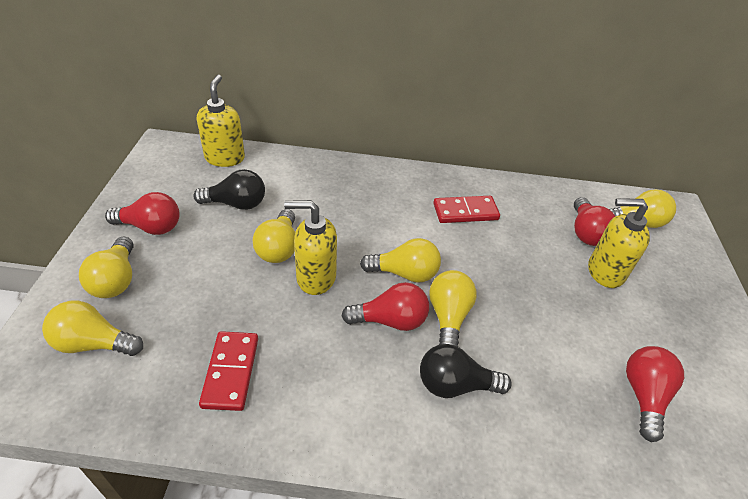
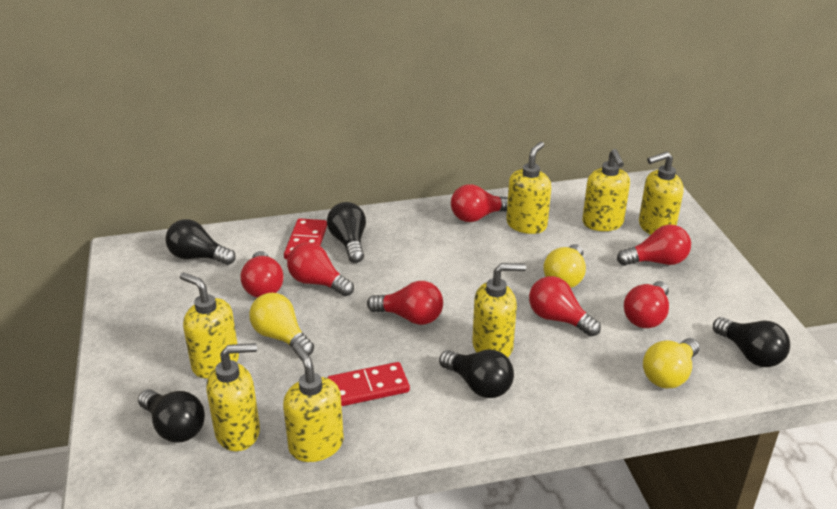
black light bulb: 2 -> 5
red light bulb: 4 -> 7
yellow light bulb: 6 -> 3
yellow soap dispenser: 3 -> 7

